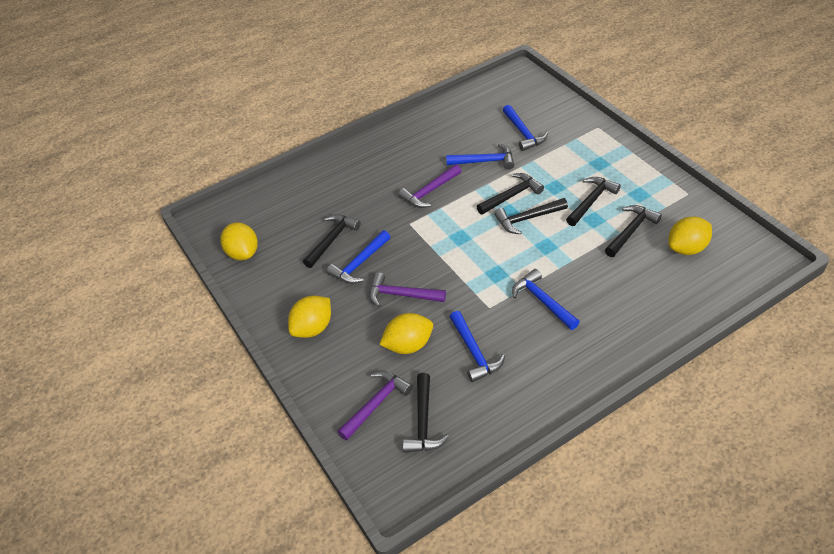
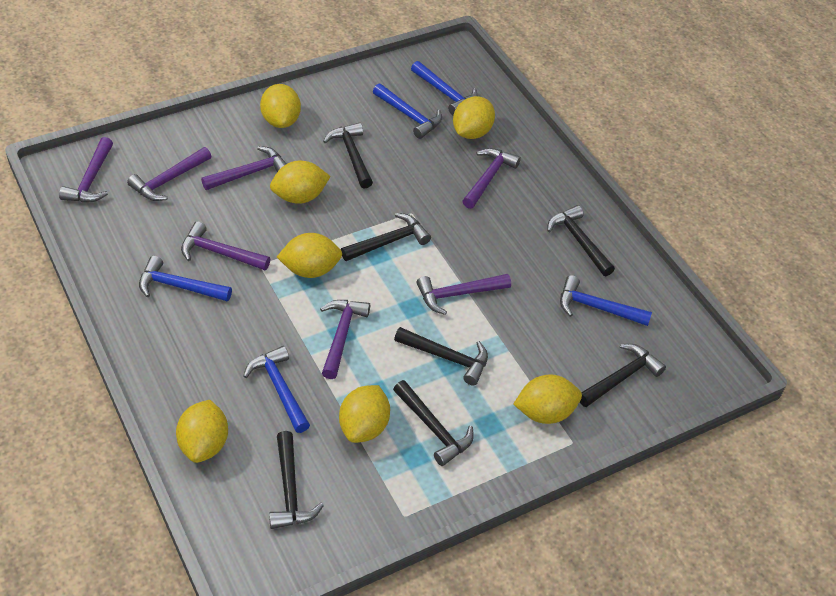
black hammer: 6 -> 7
purple hammer: 3 -> 7
yellow lemon: 4 -> 7

